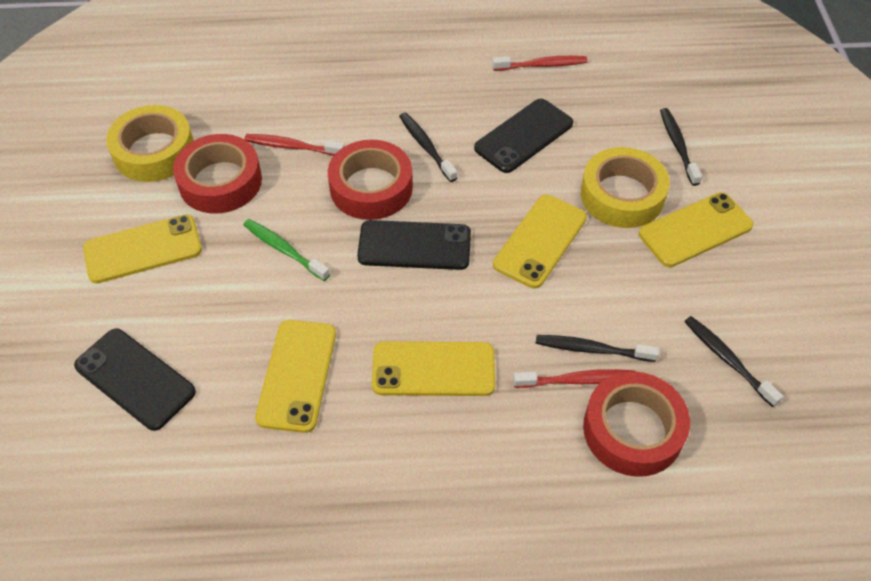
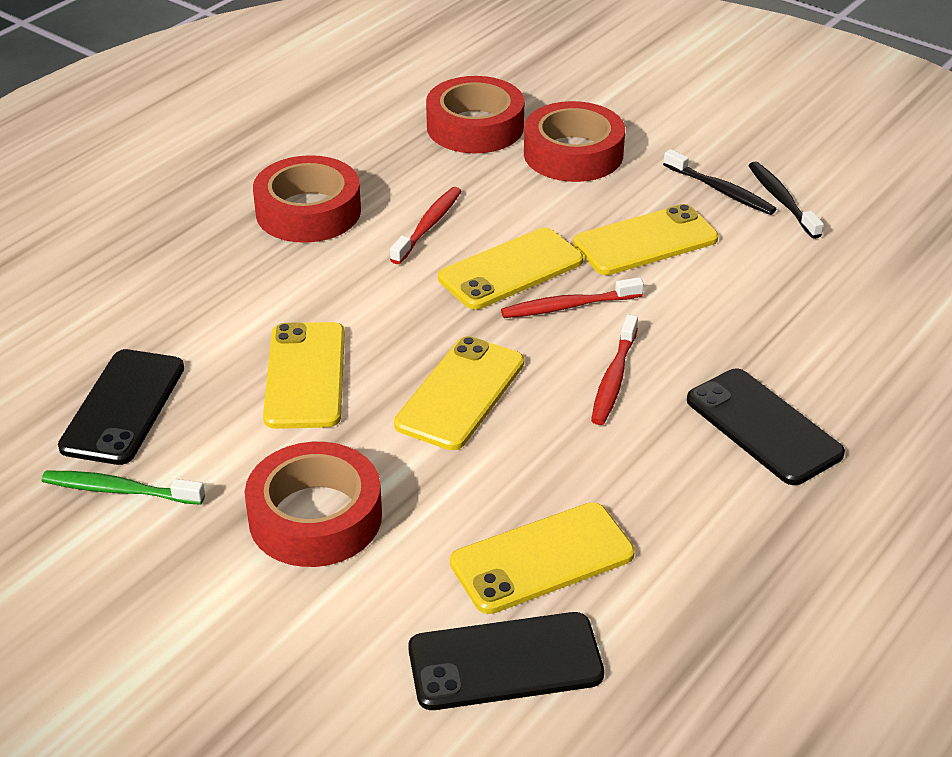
black toothbrush: 4 -> 2
red tape: 3 -> 4
yellow tape: 2 -> 0

